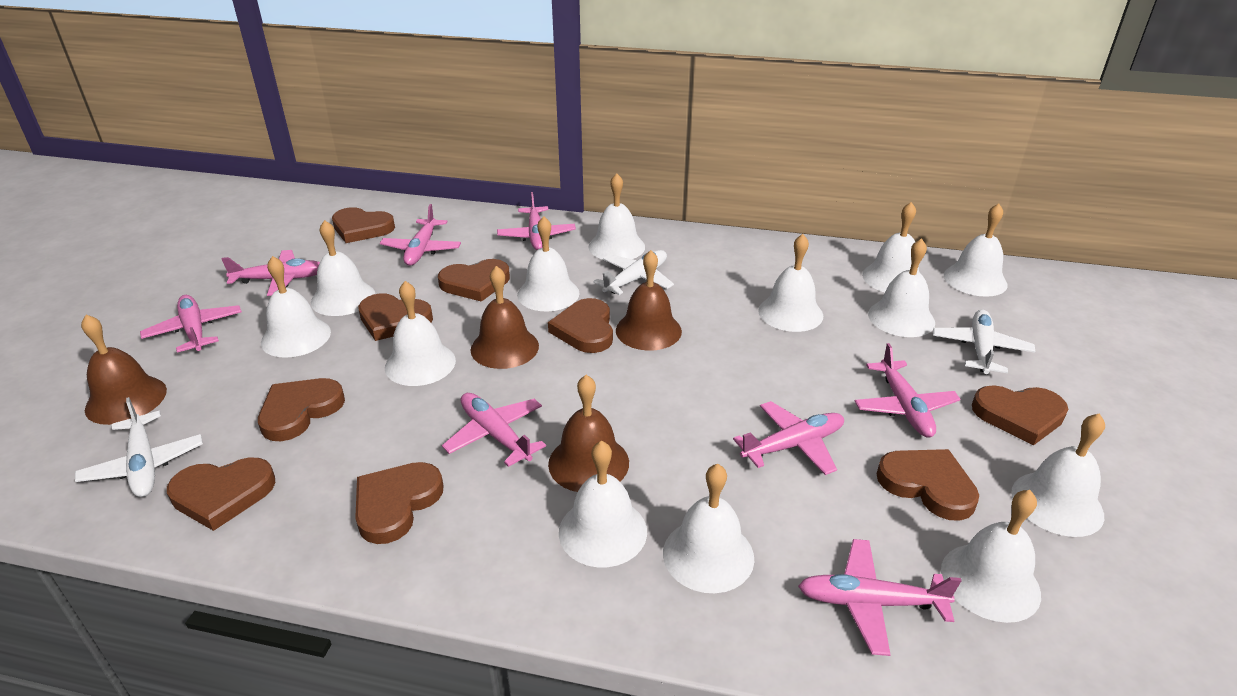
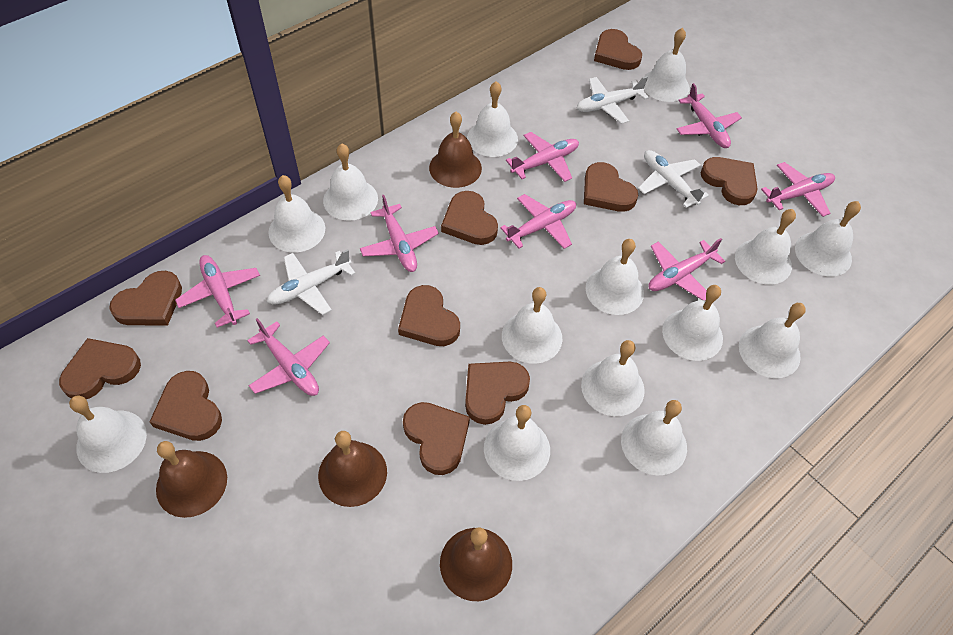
brown heart: 9 -> 10
white bell: 13 -> 14

